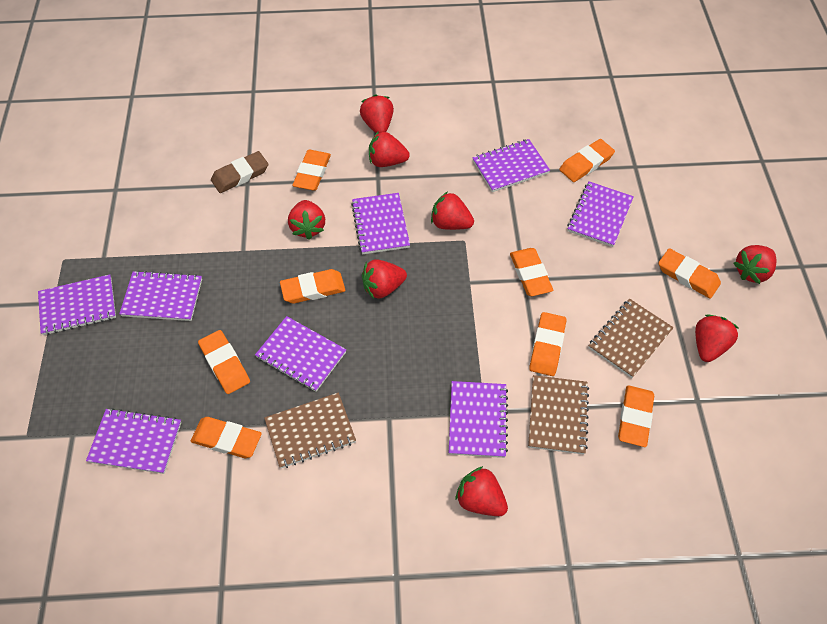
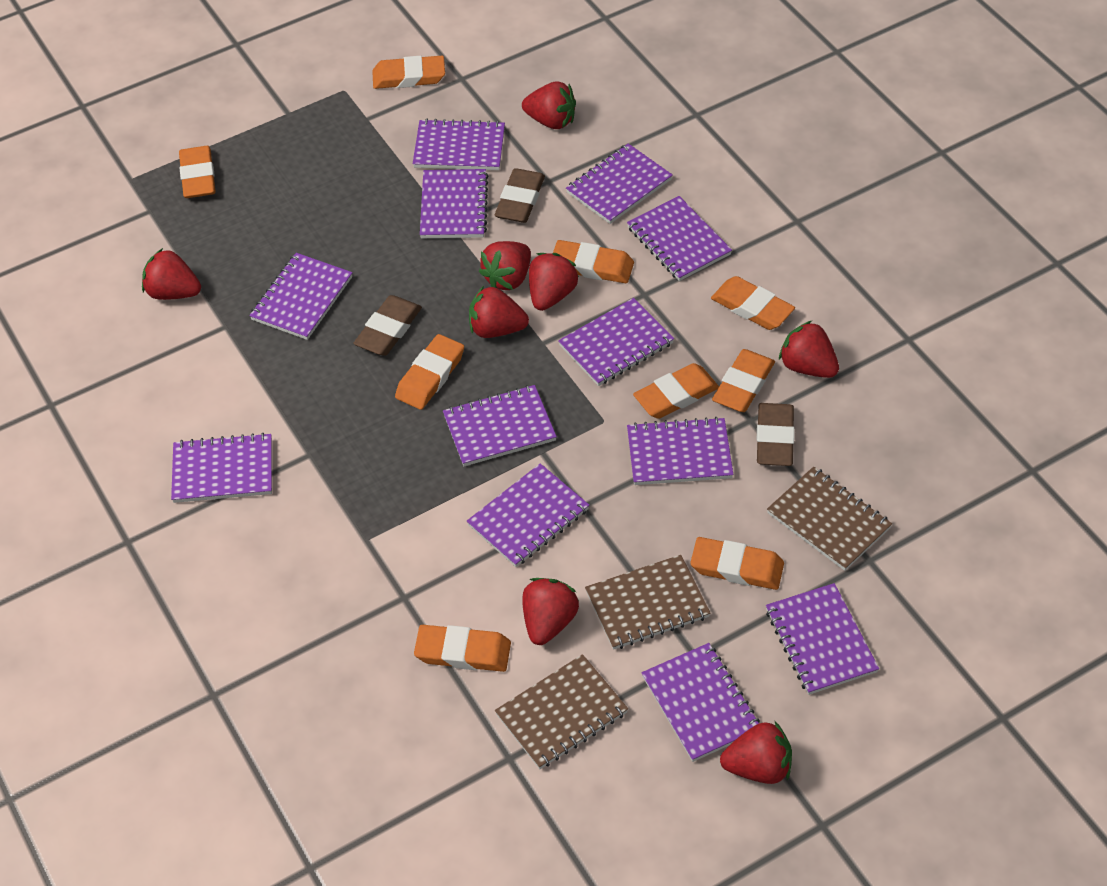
brown eraser: 1 -> 3
purple notebook: 8 -> 12

